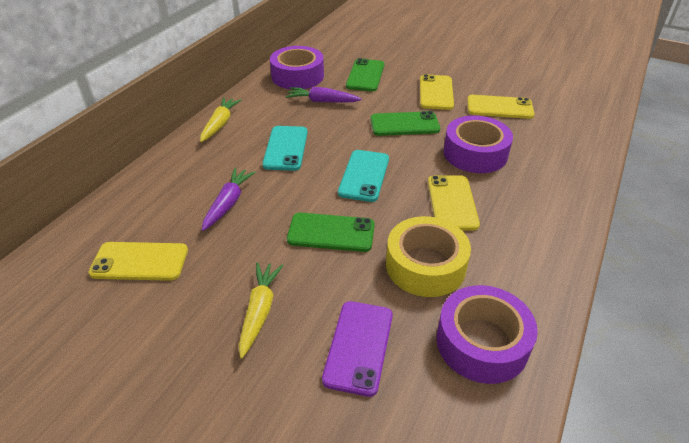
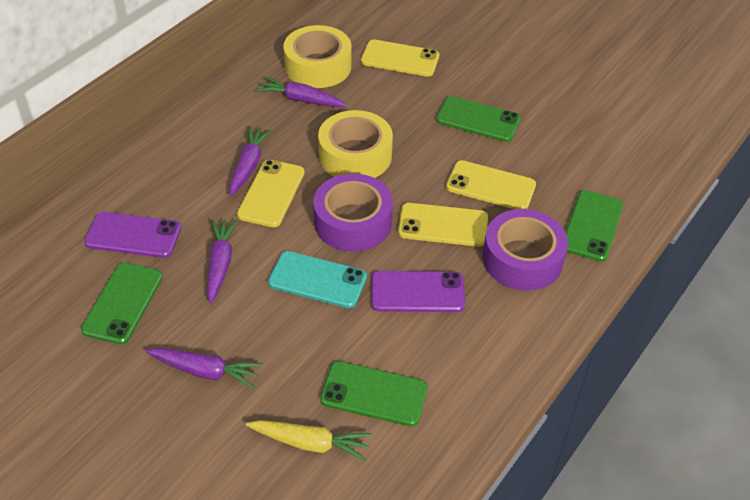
green phone: 3 -> 4
purple carrot: 2 -> 4
purple phone: 1 -> 2
purple tape: 3 -> 2
turquoise phone: 2 -> 1
yellow carrot: 2 -> 1
yellow tape: 1 -> 2

